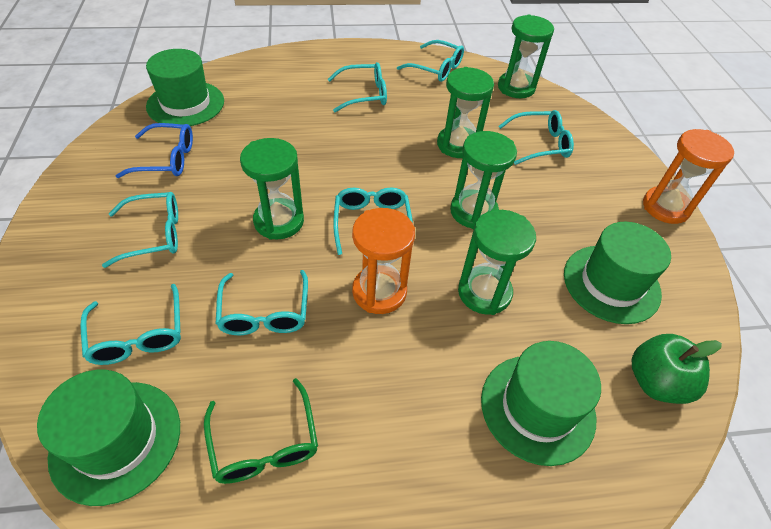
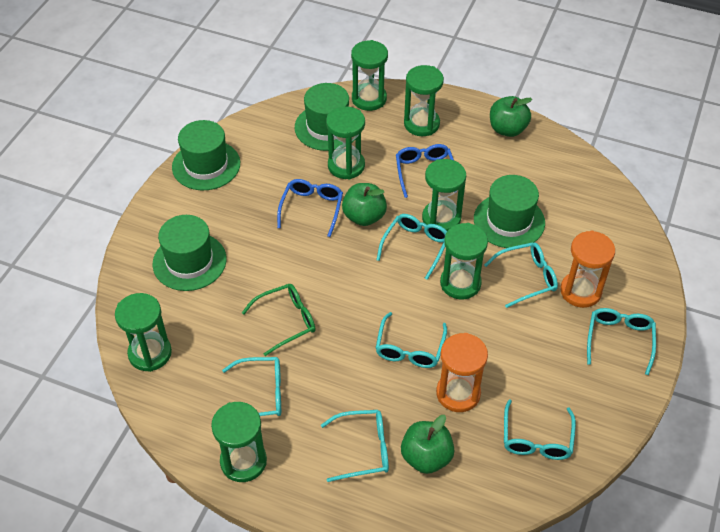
blue glasses: 1 -> 2
green apple: 1 -> 3
green hourglass: 5 -> 7

